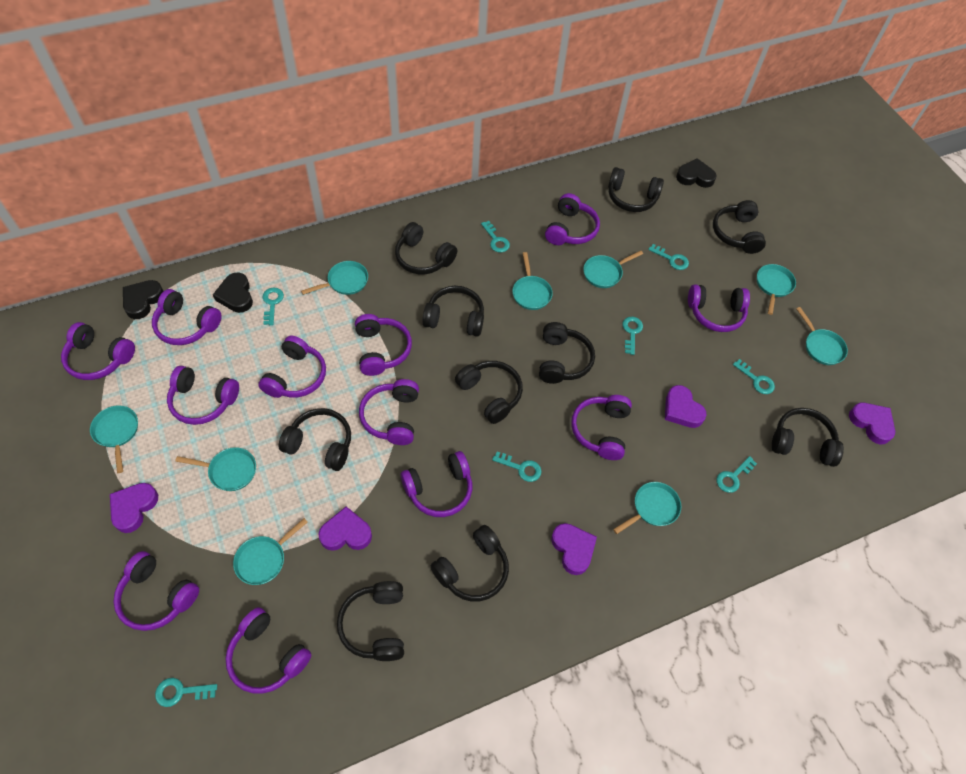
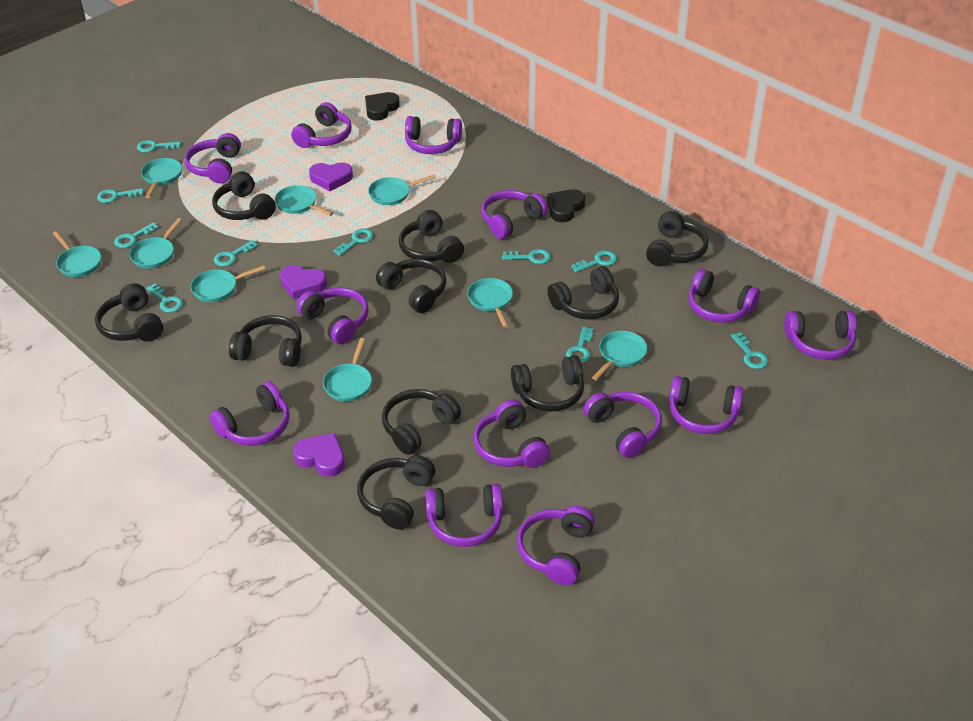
black heart: 3 -> 2
purple headphones: 12 -> 13
purple heart: 5 -> 3
turquoise key: 8 -> 10

